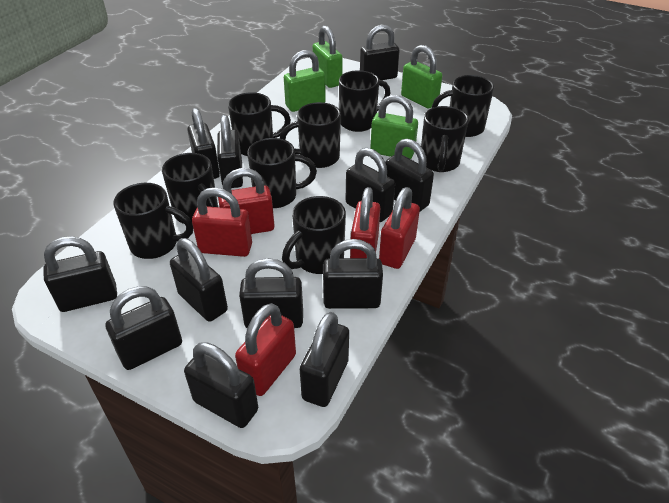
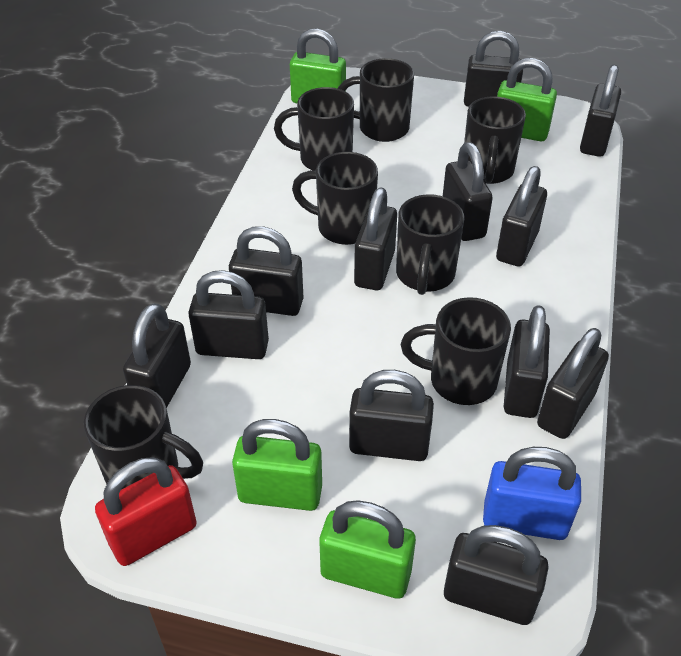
black mug: 9 -> 7
blue padlock: 0 -> 1
red padlock: 5 -> 1

